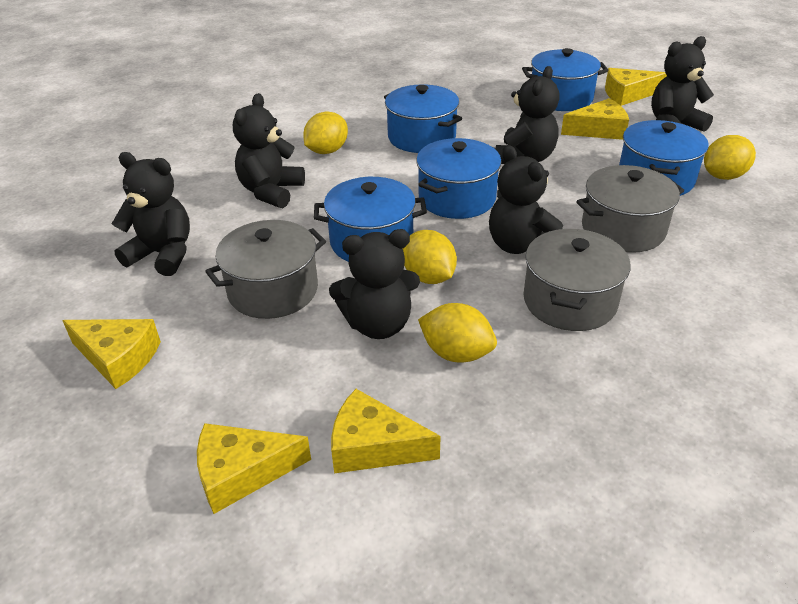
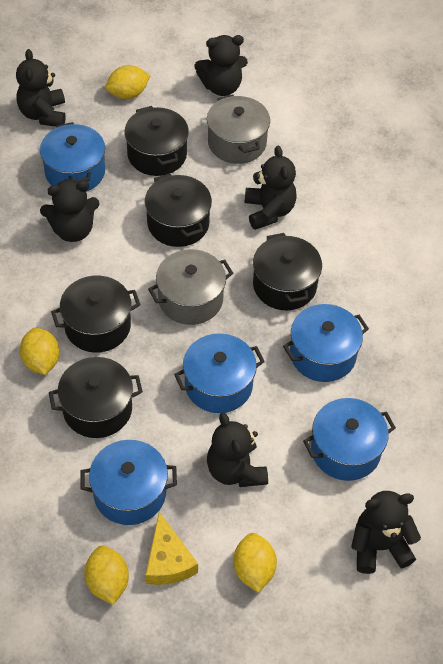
black pot: 0 -> 5
grey pot: 3 -> 2
yellow cheese: 5 -> 1

